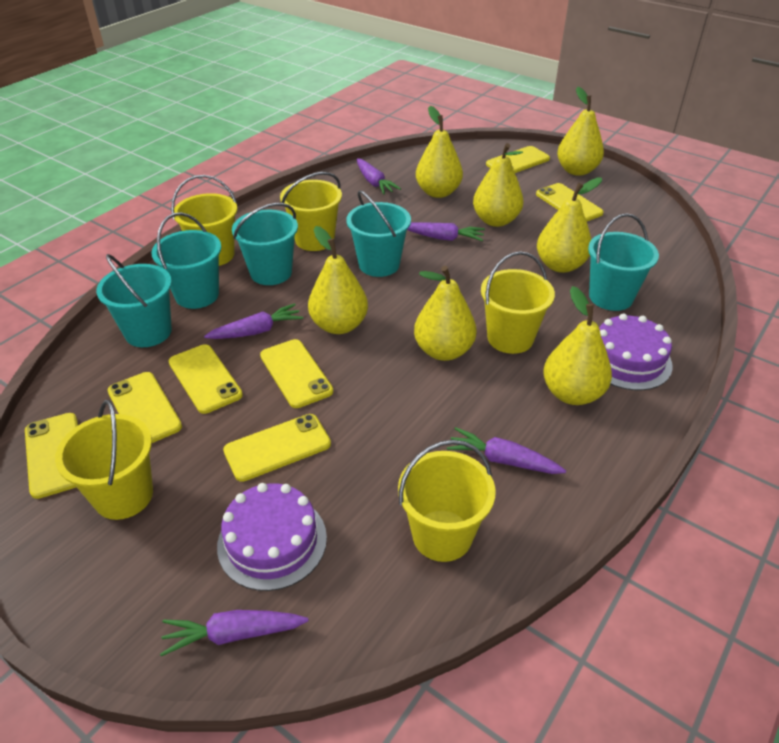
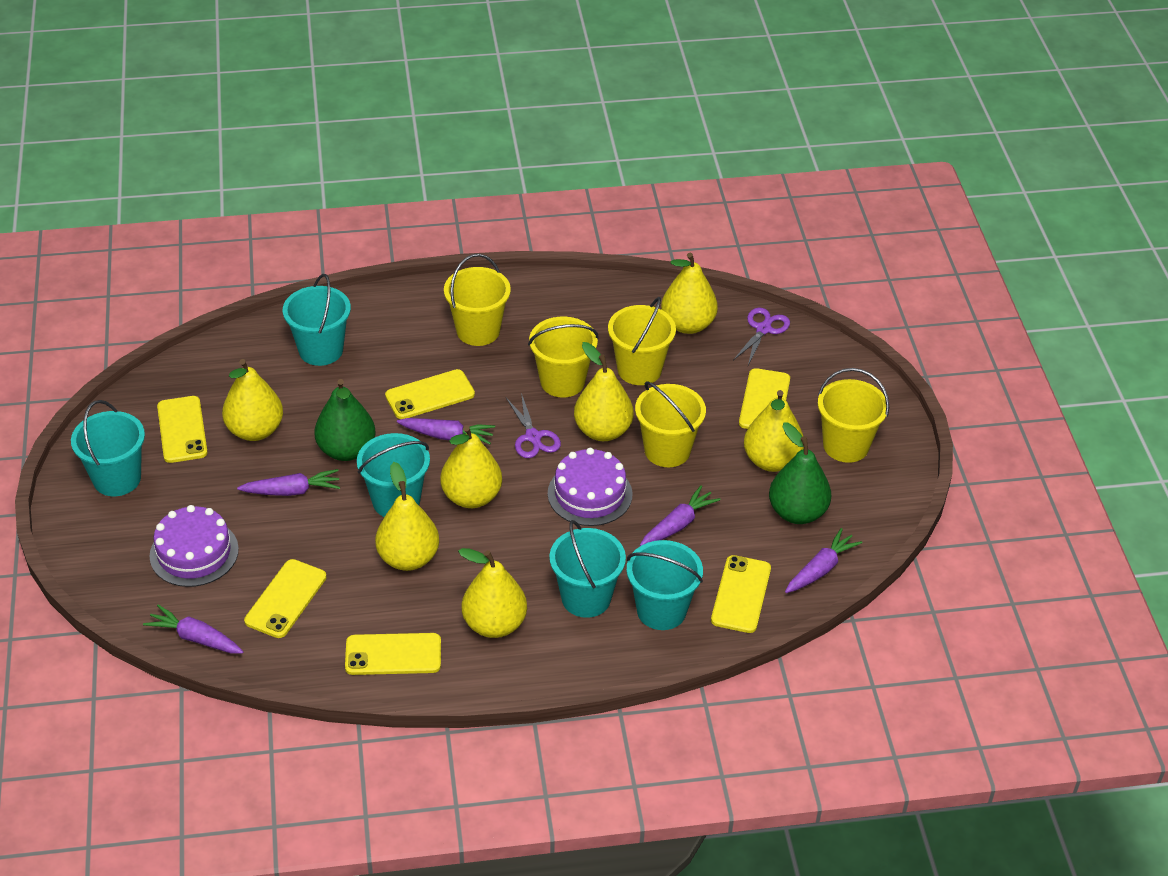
green pear: 0 -> 2
purple scissors: 0 -> 2
yellow phone: 7 -> 6

